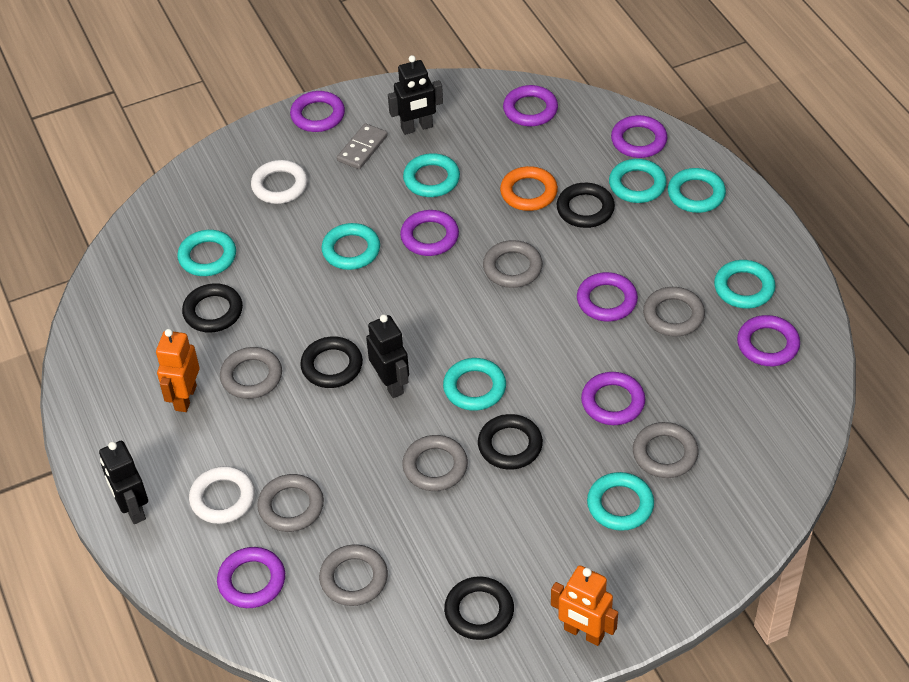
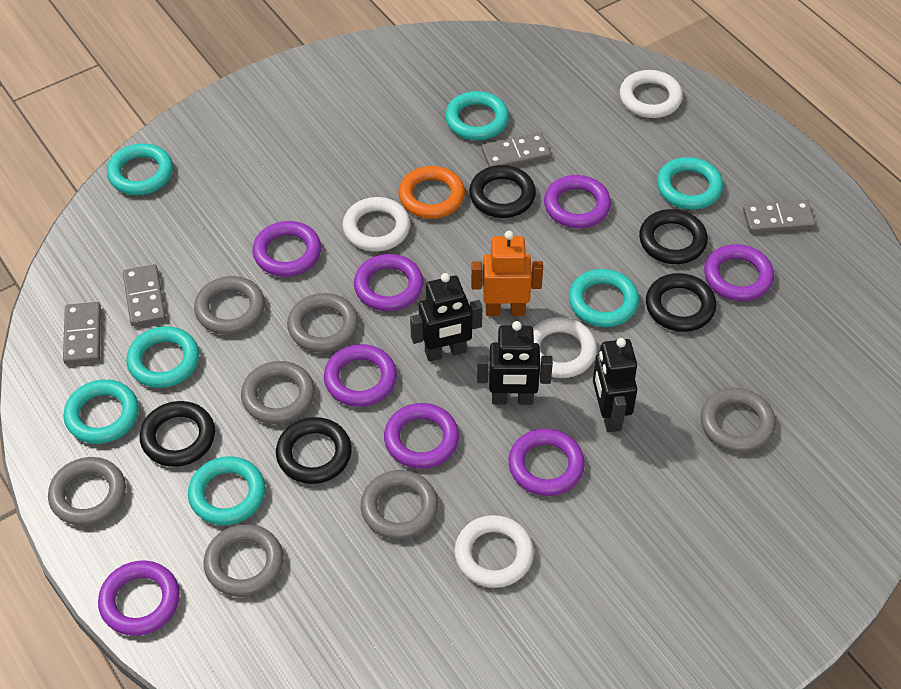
grey domino: 1 -> 4
orange robot: 2 -> 1
turquoise ring: 8 -> 7
white ring: 2 -> 4

